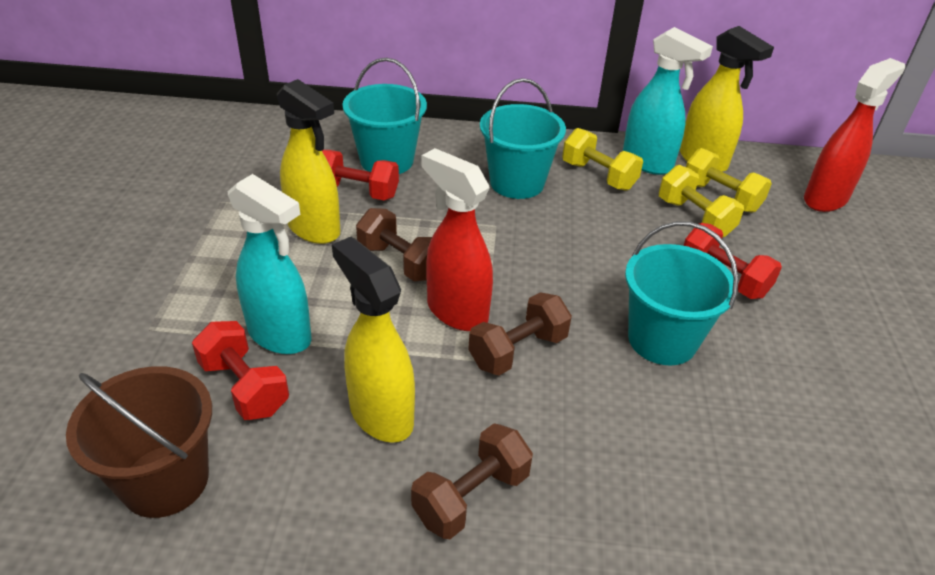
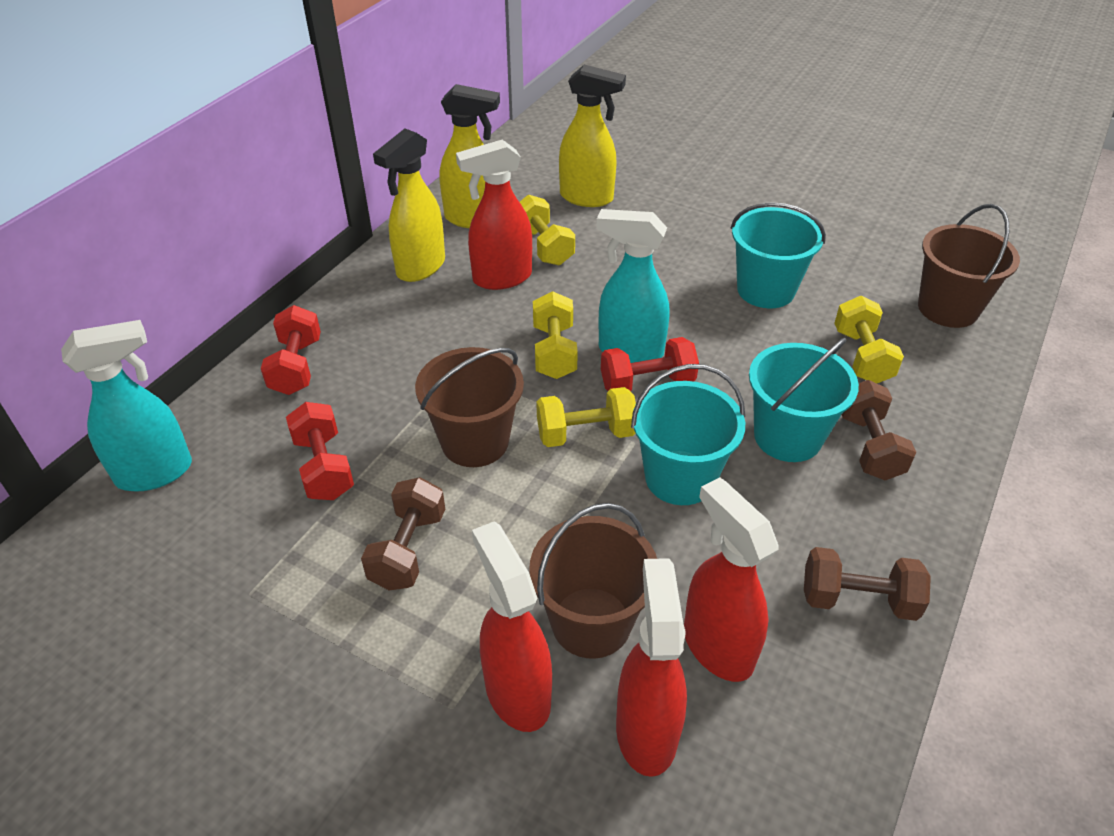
brown bucket: 1 -> 3
red spray bottle: 2 -> 4
yellow dumbbell: 3 -> 4

